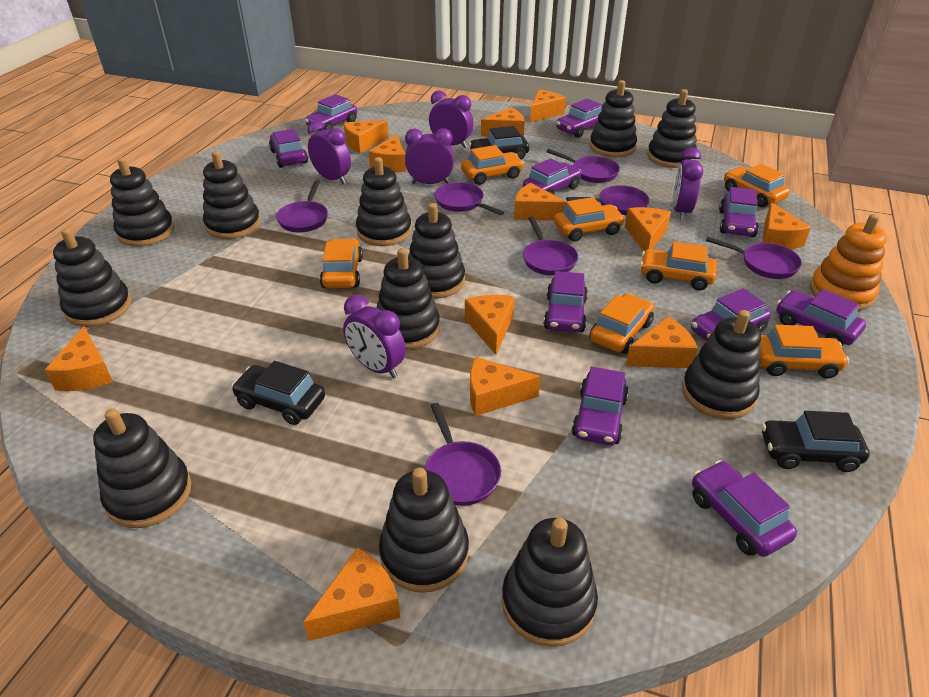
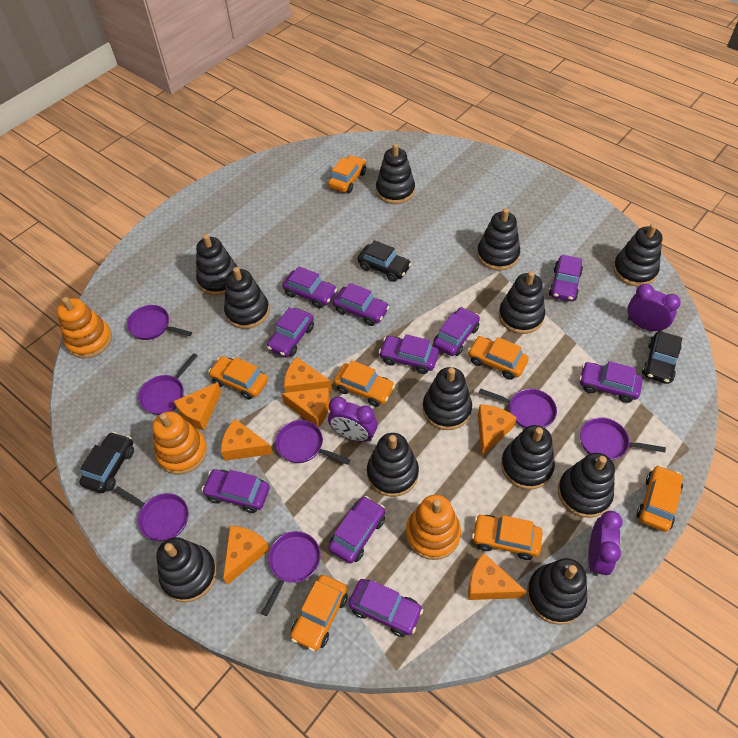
orange cheese: 12 -> 7
orange stacking toy: 1 -> 3
purple clock: 5 -> 3

